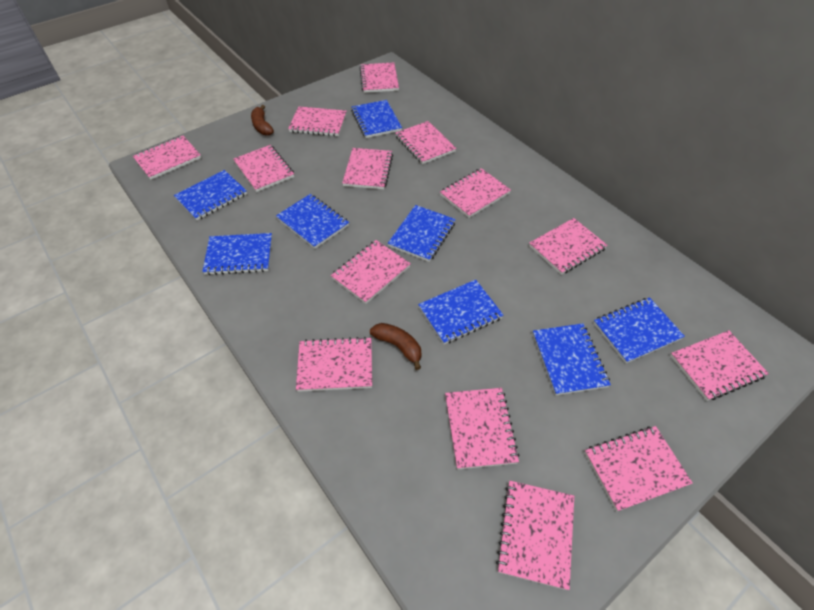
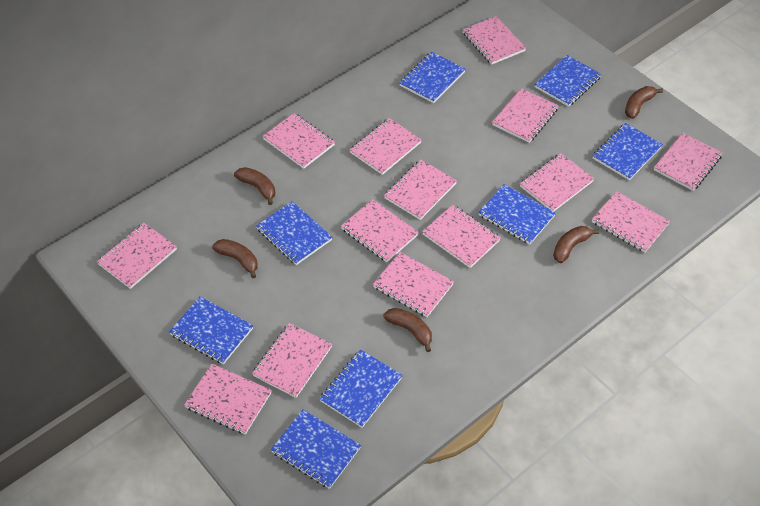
brown banana: 2 -> 5

